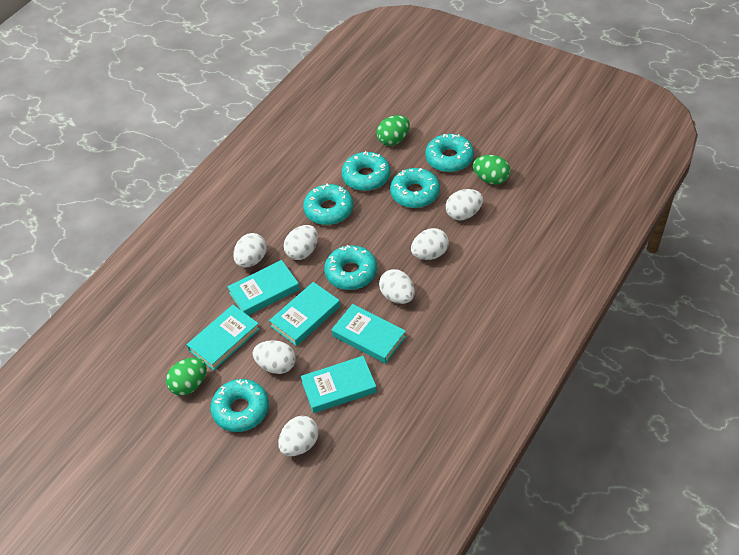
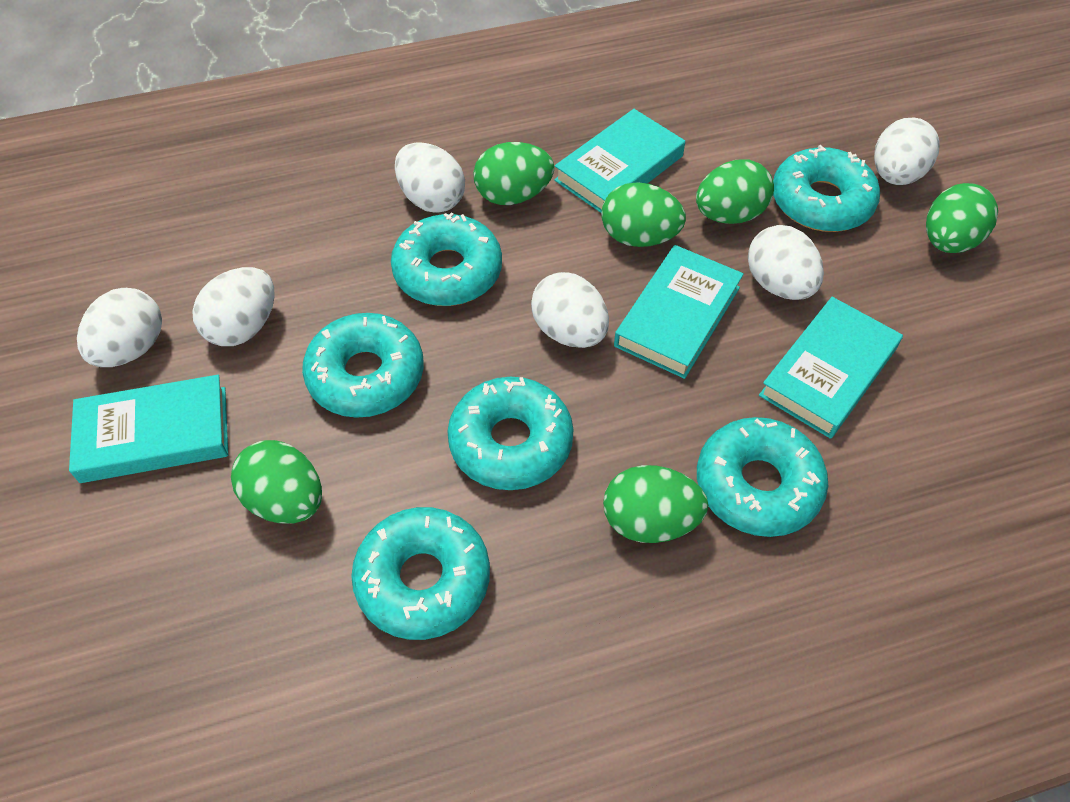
green egg: 3 -> 6
turquoise book: 5 -> 4
white egg: 7 -> 6

